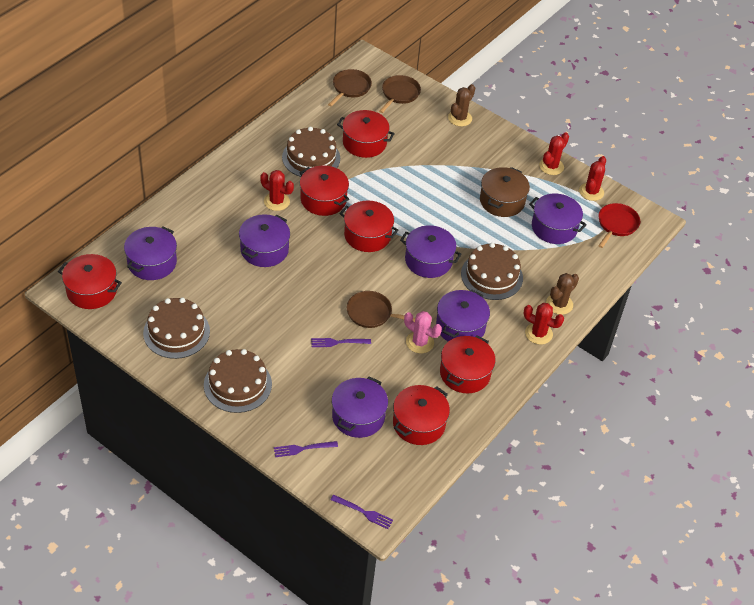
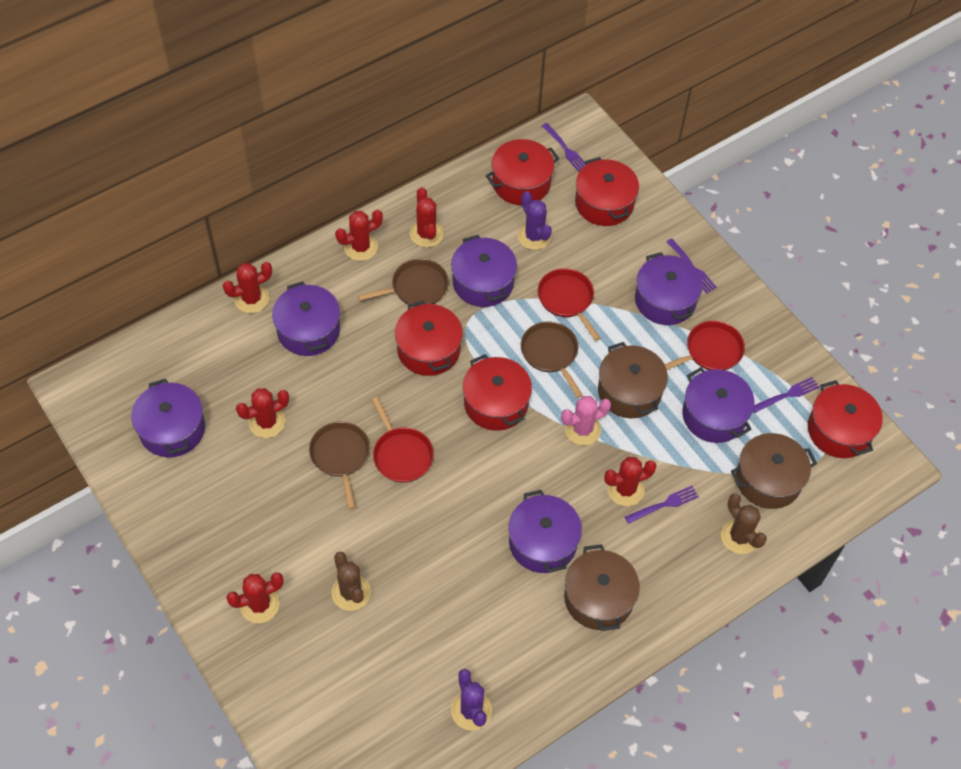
brown cake: 4 -> 0
brown pot: 1 -> 3
purple cactus: 0 -> 2
purple fork: 3 -> 4
red cactus: 4 -> 6
red pan: 1 -> 3
red pot: 6 -> 5

